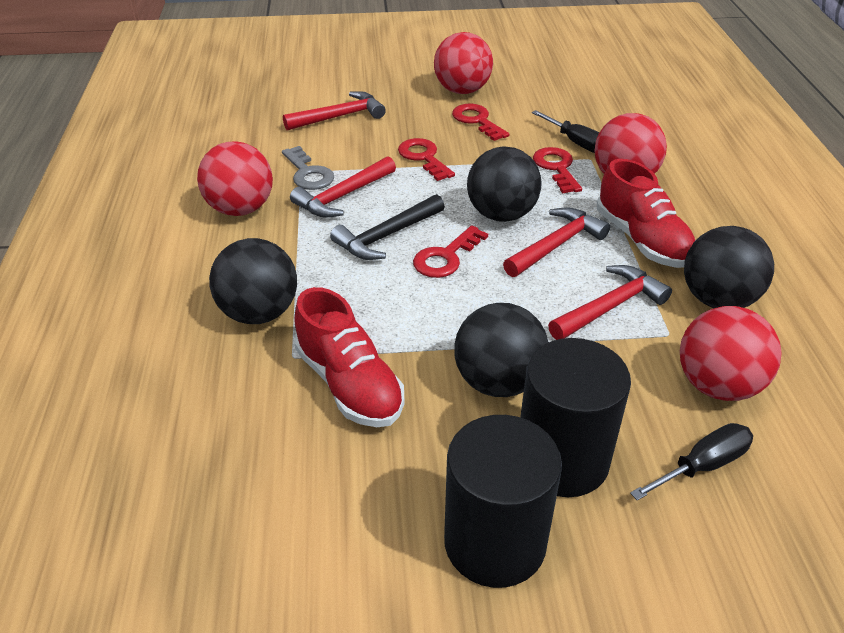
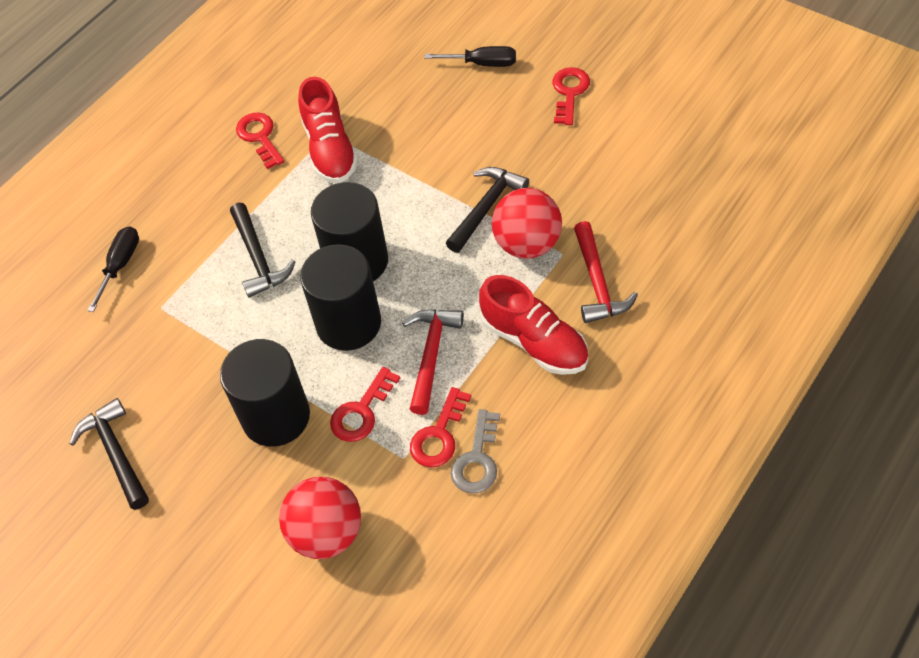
black ball: 4 -> 0
black cylinder: 2 -> 3
black hammer: 1 -> 3
red ball: 4 -> 2
red hammer: 4 -> 2

